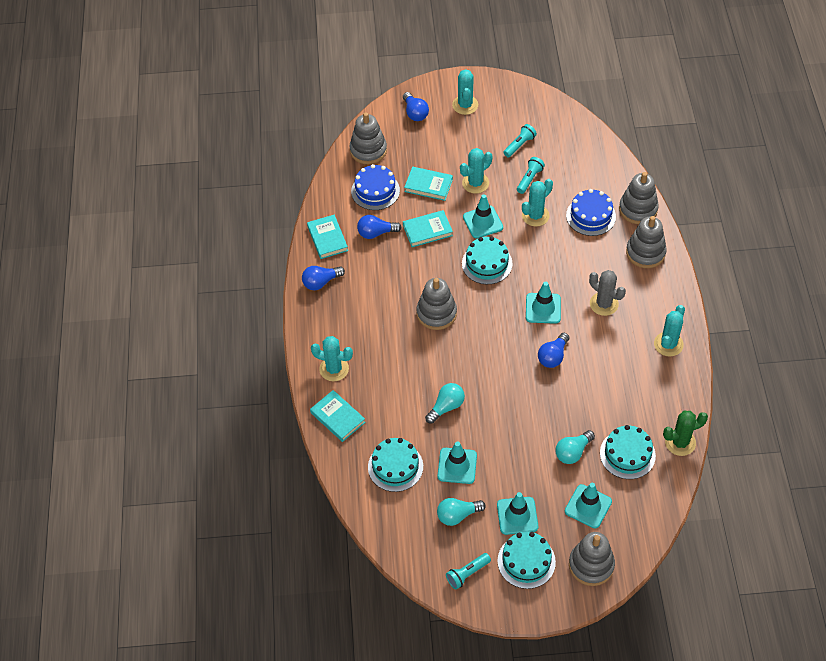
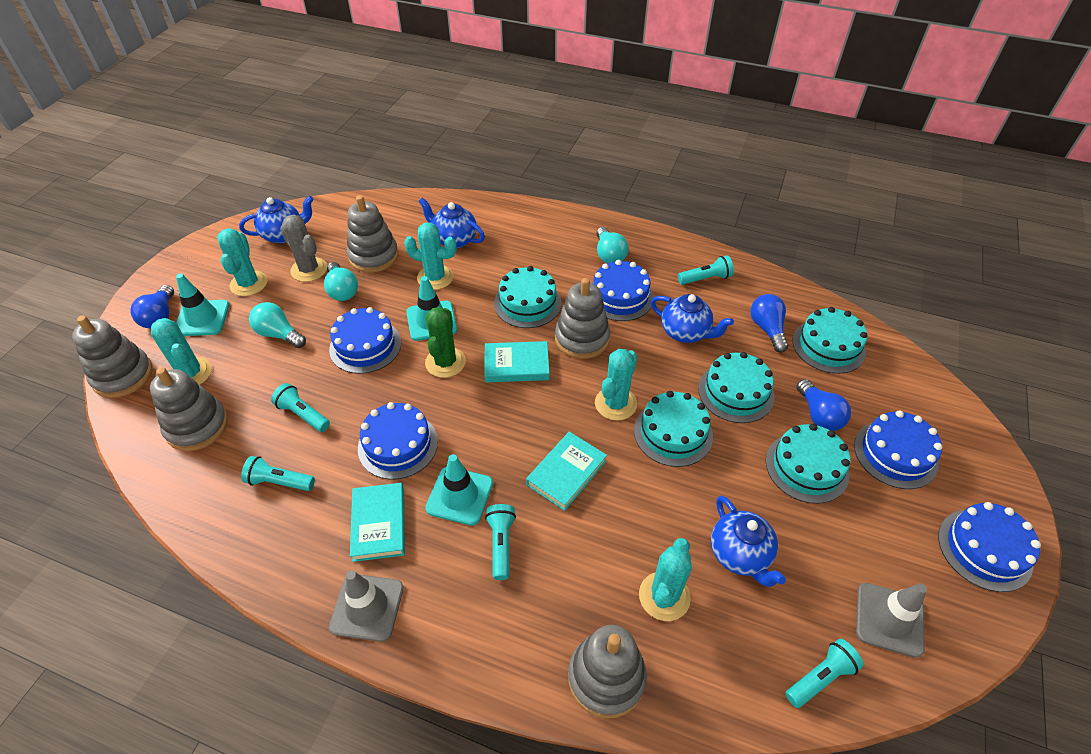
blue cake: 2 -> 5
blue light bulb: 4 -> 3
blue teapot: 0 -> 4
grey traffic cone: 0 -> 2
turquoise book: 4 -> 3
turquoise cake: 4 -> 5
turquoise flashlight: 3 -> 5
turquoise traffic cone: 5 -> 3

